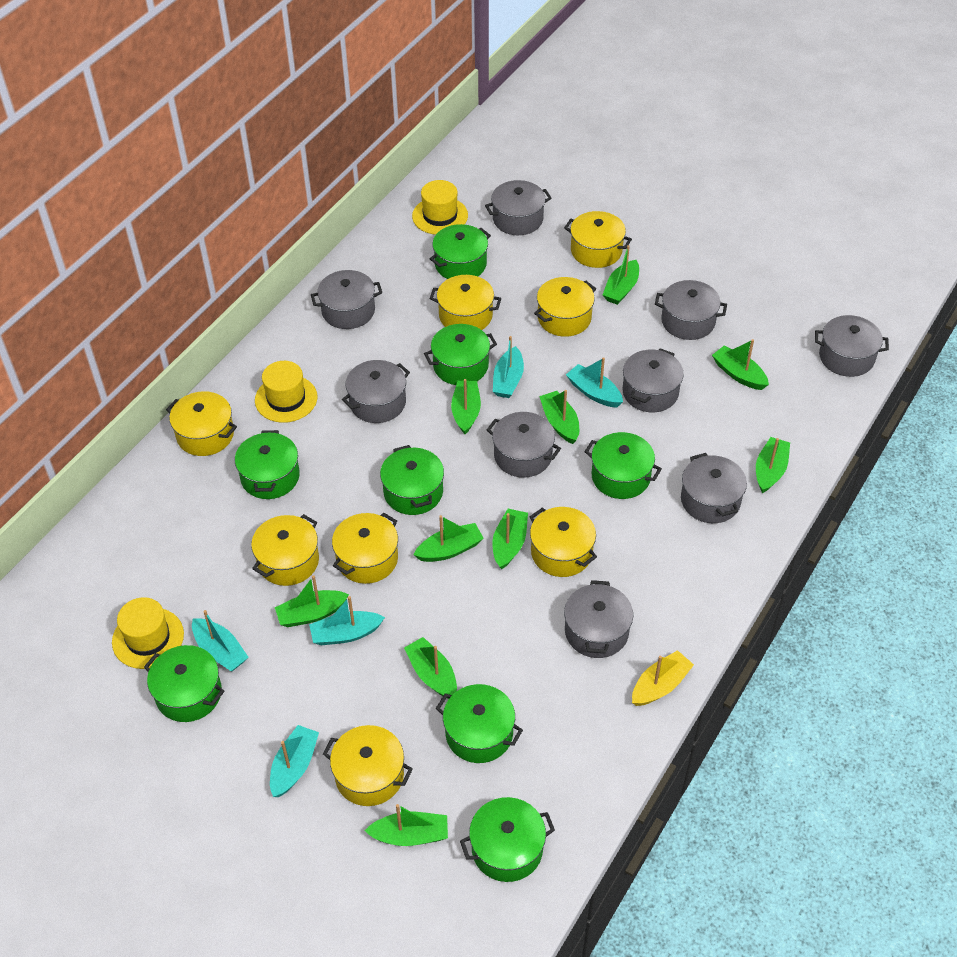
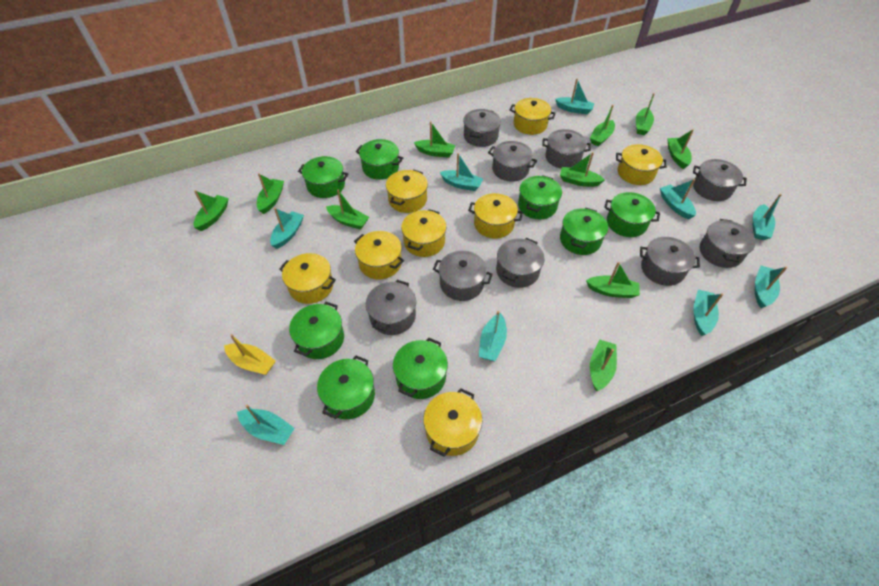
turquoise boat: 5 -> 9
yellow hat: 3 -> 0

